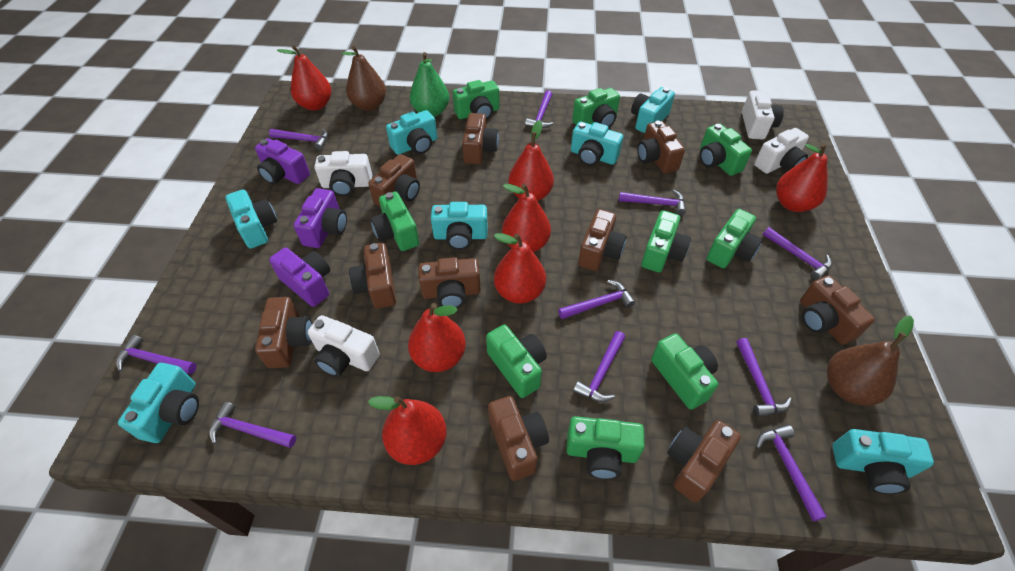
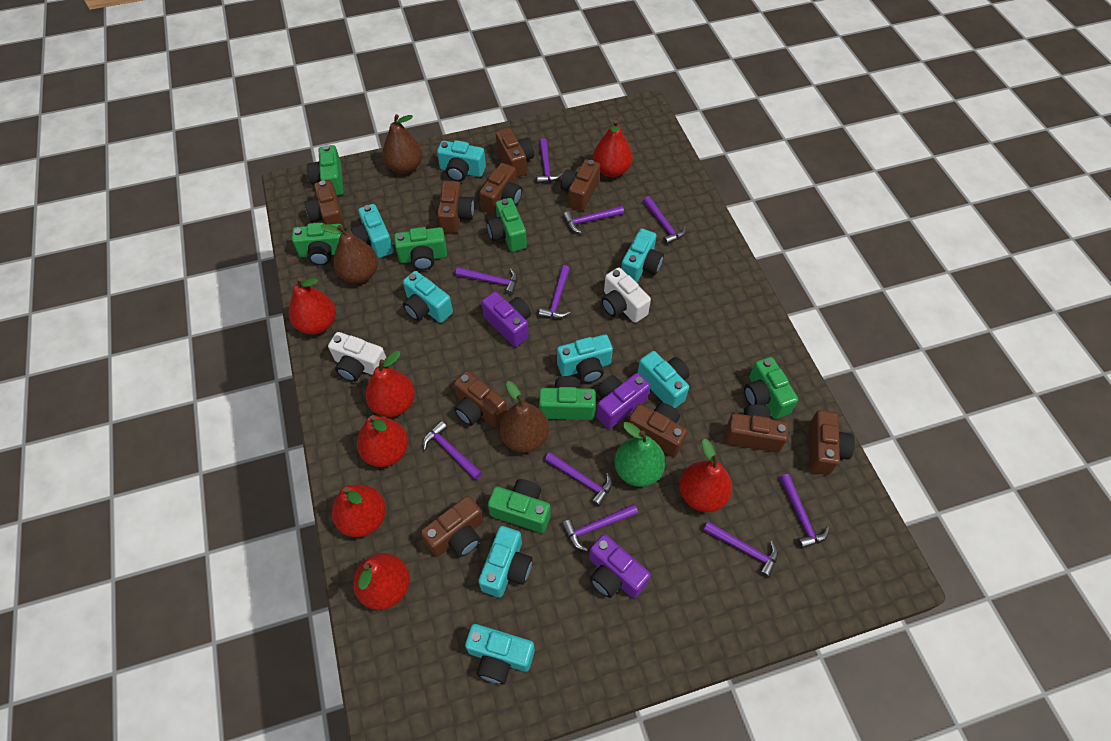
brown pear: 2 -> 3
green camera: 9 -> 7
turquoise camera: 7 -> 8
white camera: 4 -> 2

